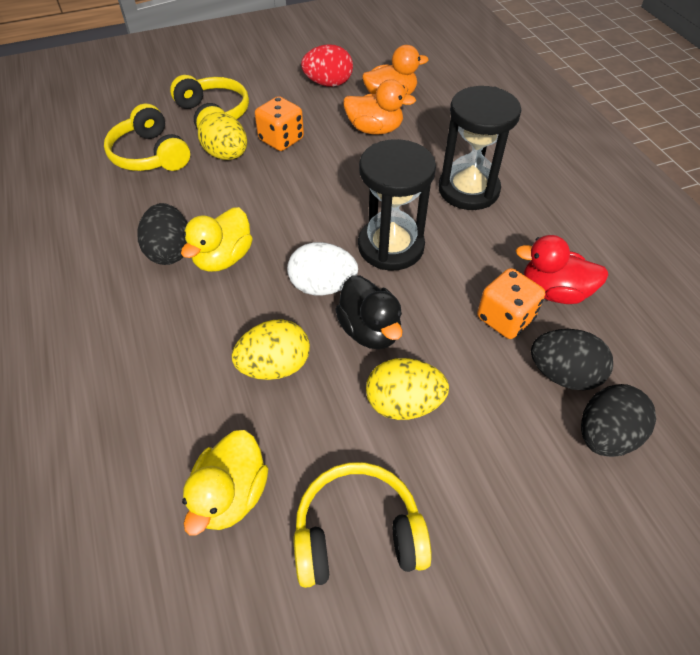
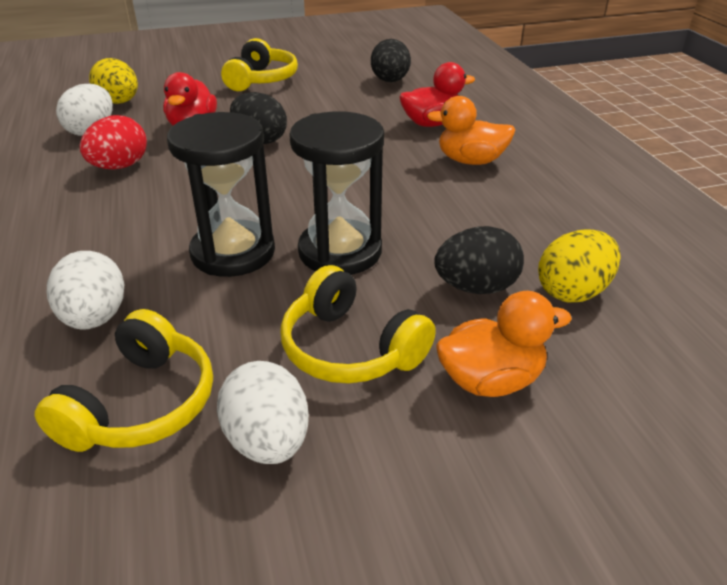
black duck: 1 -> 0
orange dice: 2 -> 0
red duck: 1 -> 2
white egg: 1 -> 3
yellow duck: 2 -> 0
yellow egg: 3 -> 2

